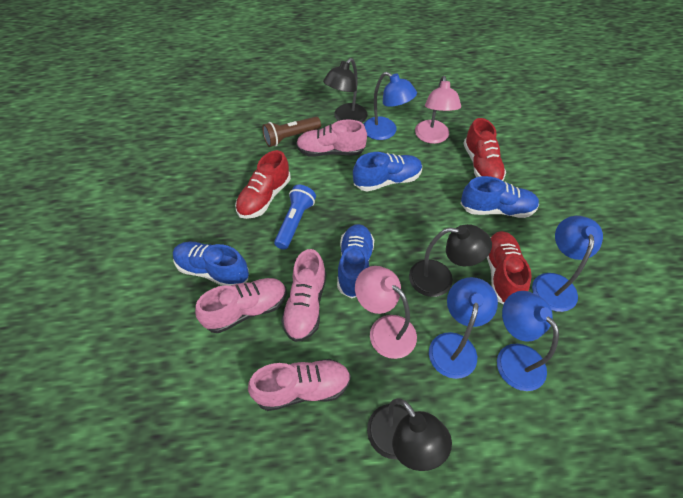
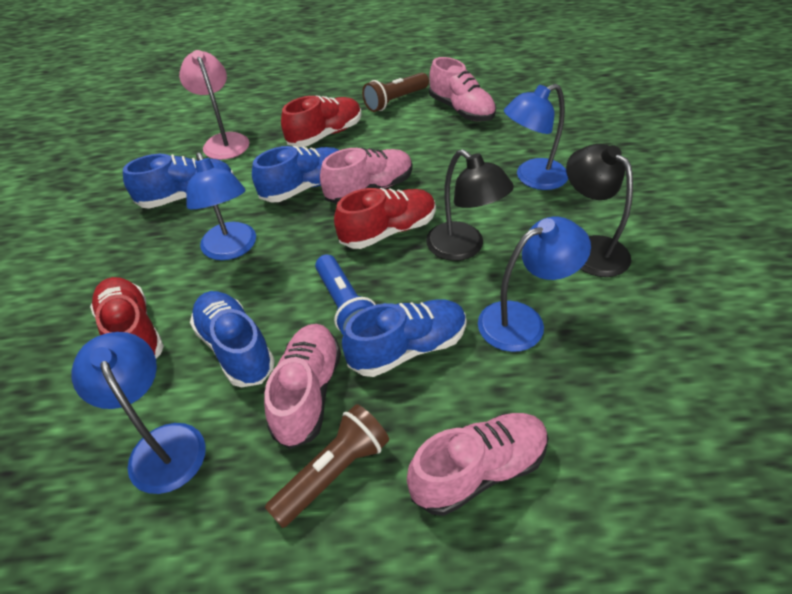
black lamp: 3 -> 2
brown flashlight: 1 -> 2
pink lamp: 2 -> 1

